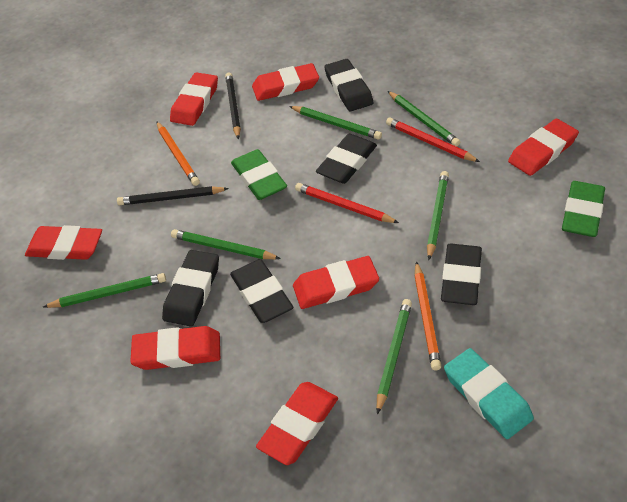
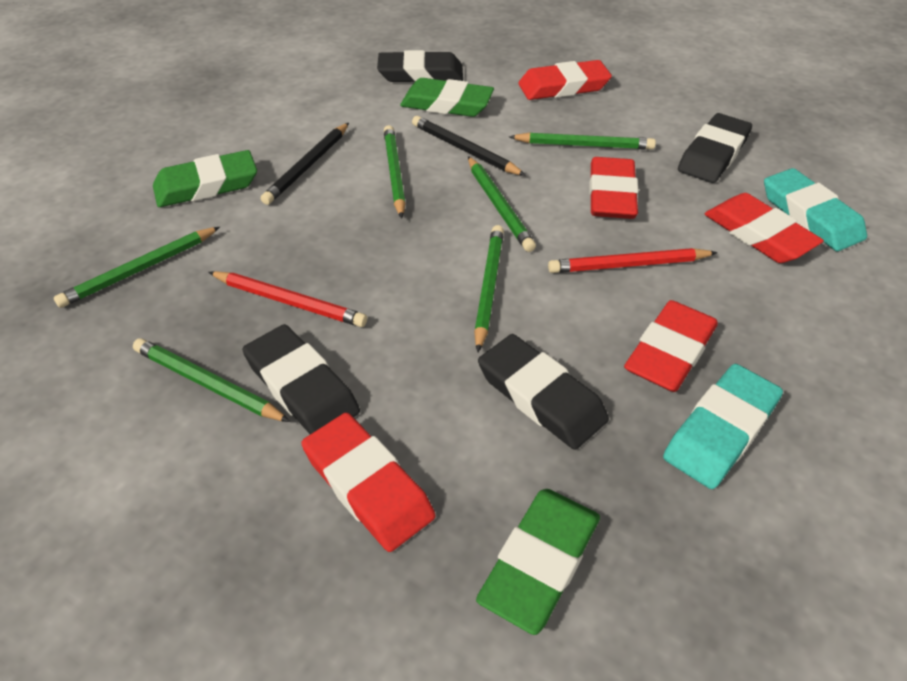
black eraser: 5 -> 4
green eraser: 2 -> 3
orange pencil: 2 -> 0
red eraser: 7 -> 5
turquoise eraser: 1 -> 2

